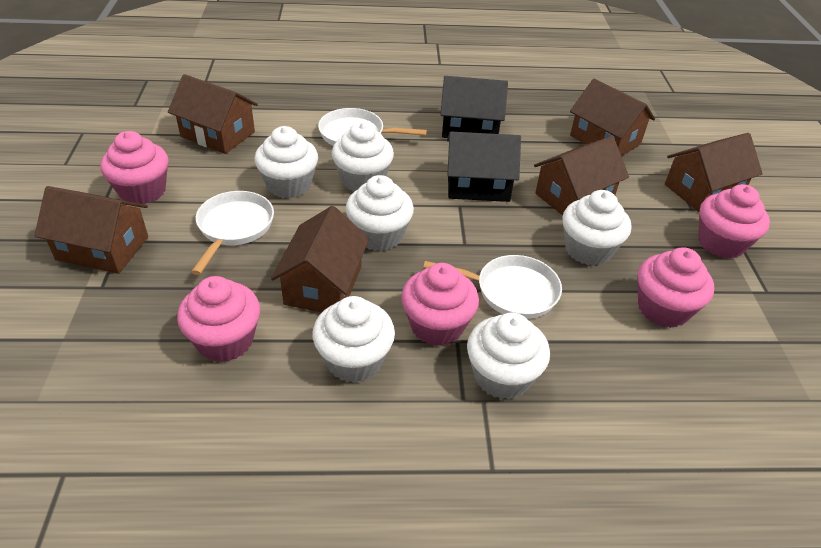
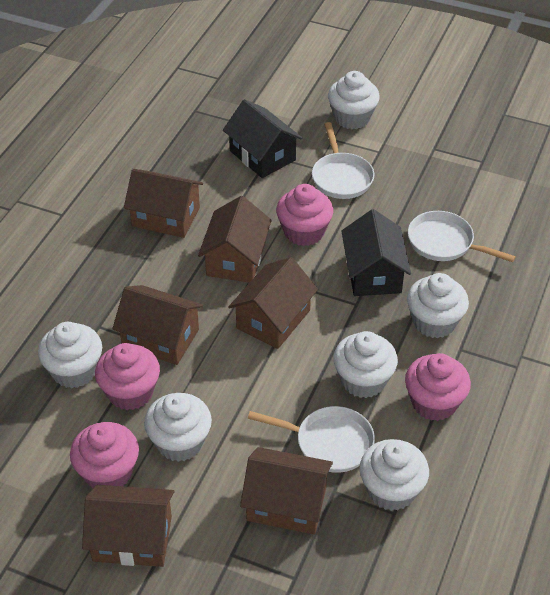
pink cupcake: 5 -> 4

